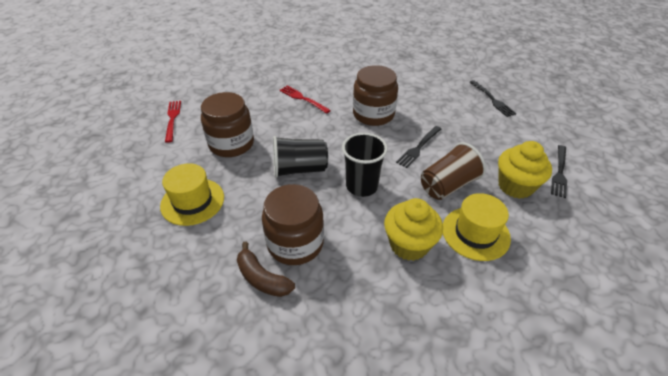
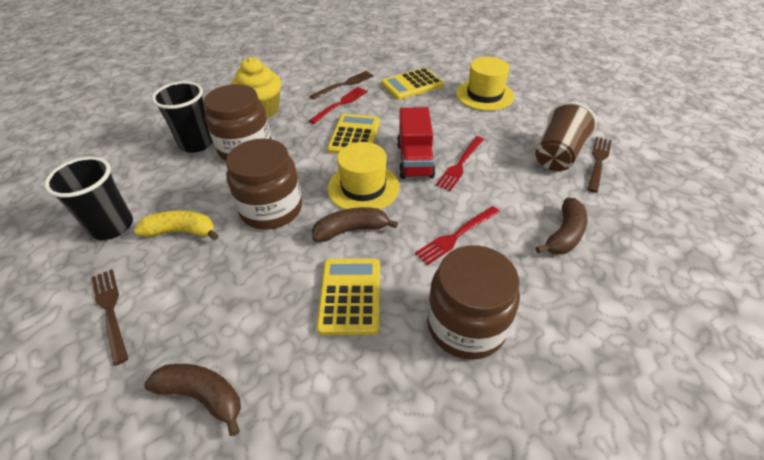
black fork: 3 -> 0
brown banana: 1 -> 3
brown fork: 0 -> 3
red fork: 2 -> 3
red truck: 0 -> 1
yellow banana: 0 -> 1
yellow calculator: 0 -> 3
yellow cupcake: 2 -> 1

